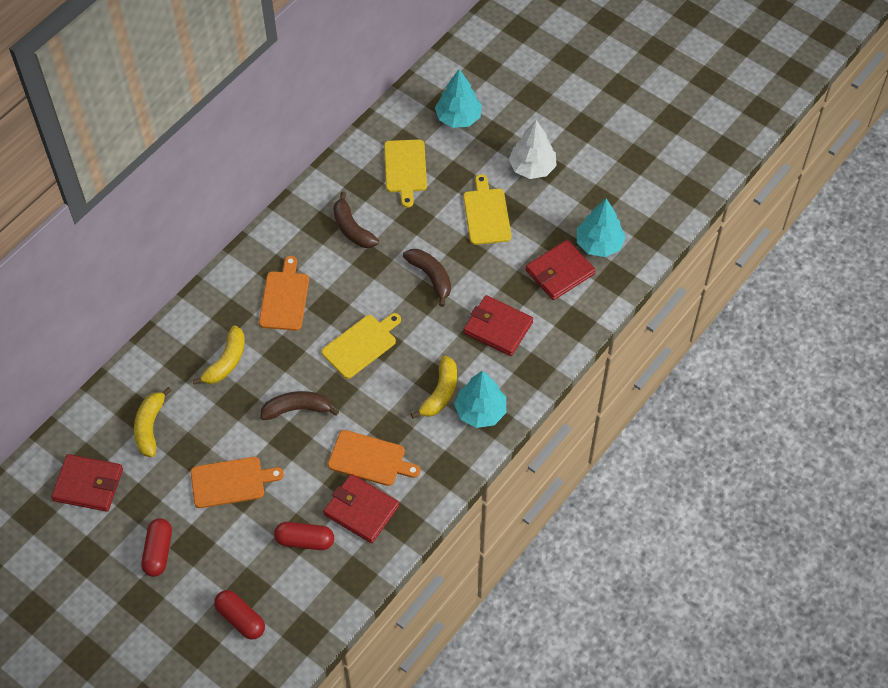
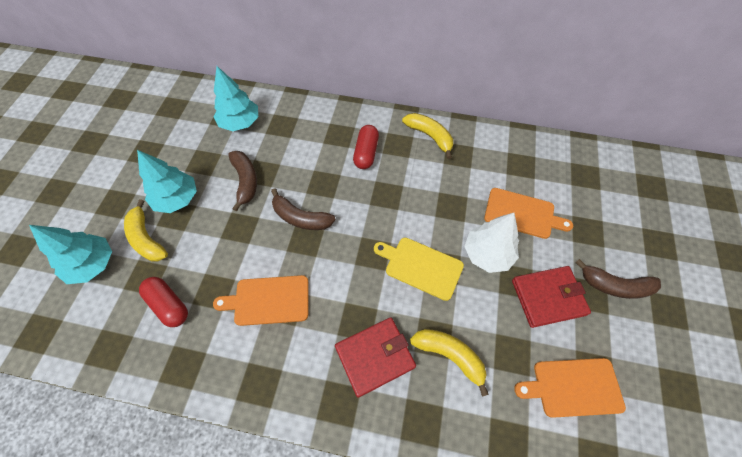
red capsule: 3 -> 2
red wallet: 4 -> 2
yellow cutting board: 3 -> 1

